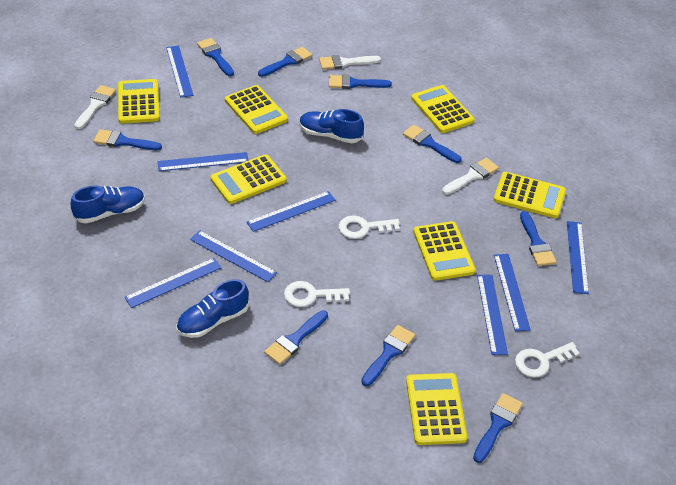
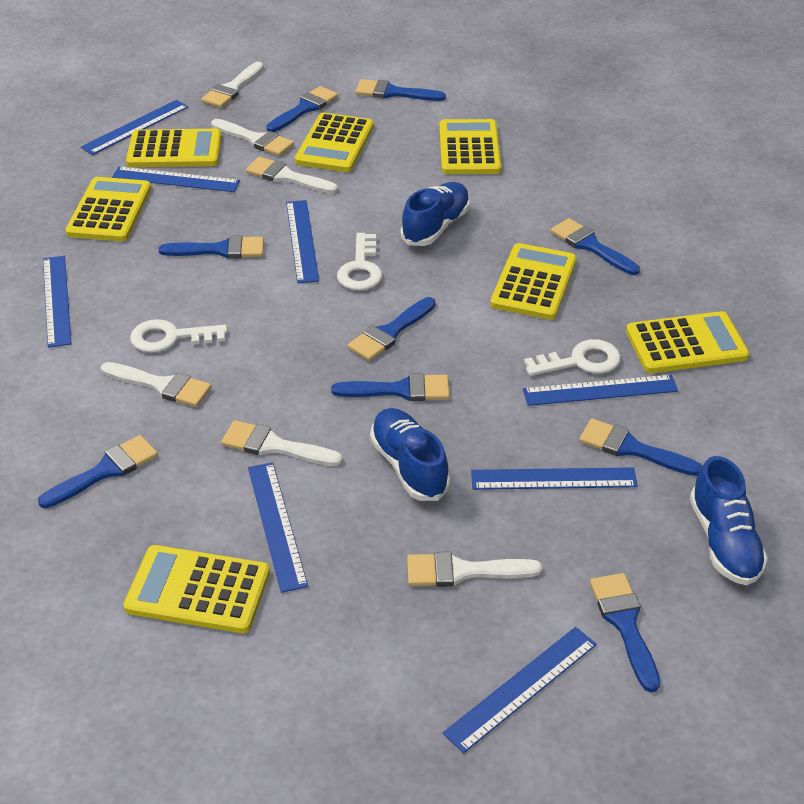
white brush: 3 -> 6

